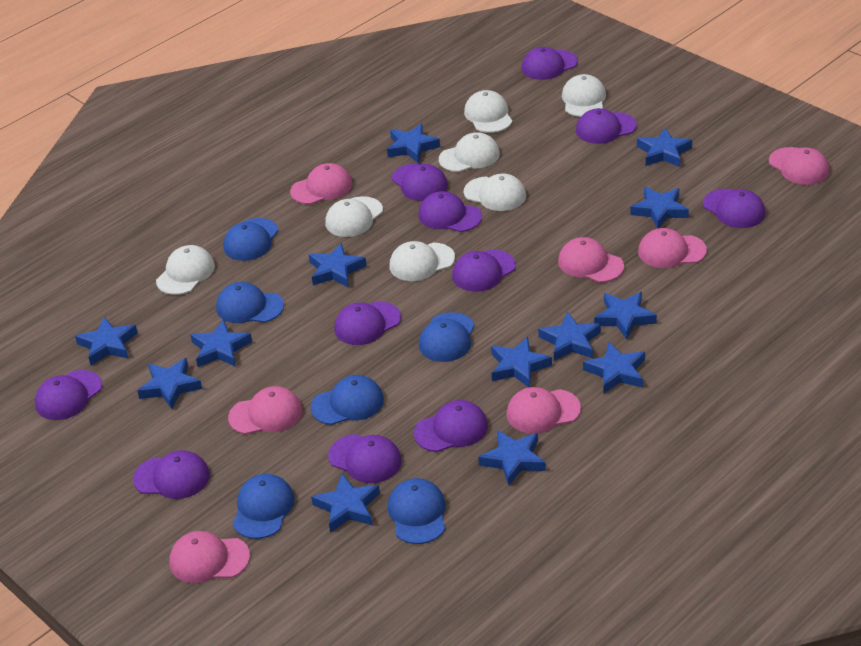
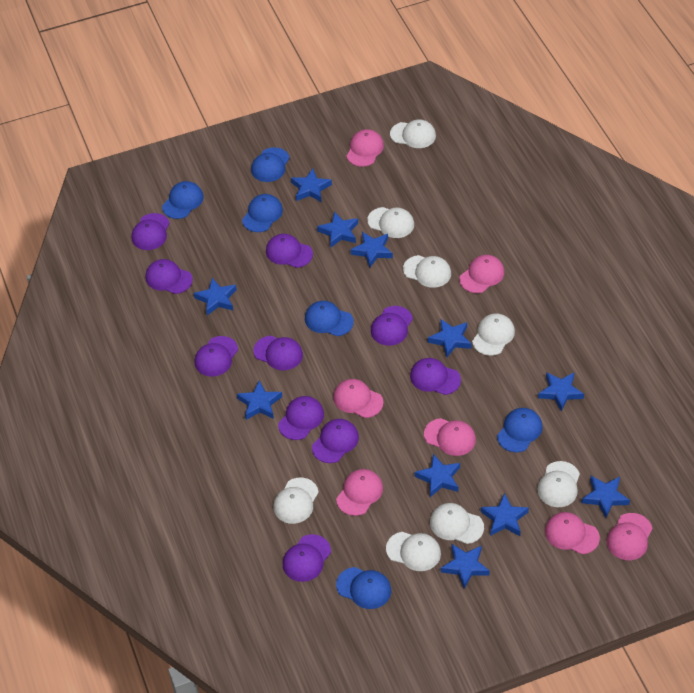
blue star: 13 -> 11
purple cap: 11 -> 10
white cap: 7 -> 8

